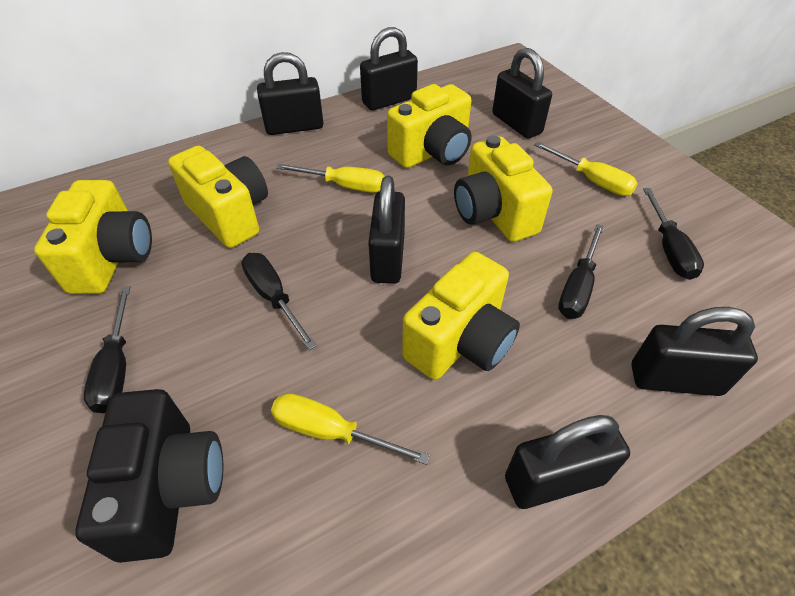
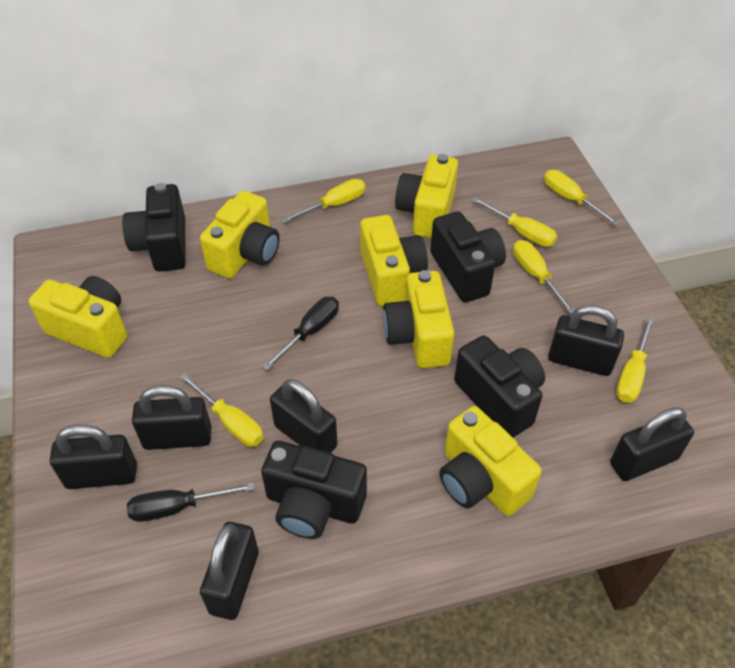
black camera: 1 -> 4
black screwdriver: 4 -> 2
yellow camera: 5 -> 6
yellow screwdriver: 3 -> 6

